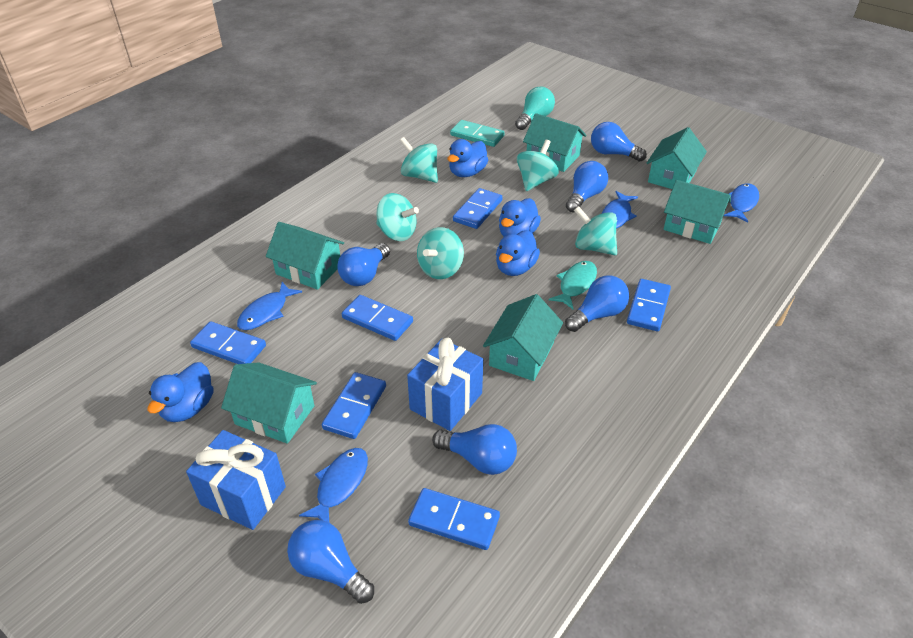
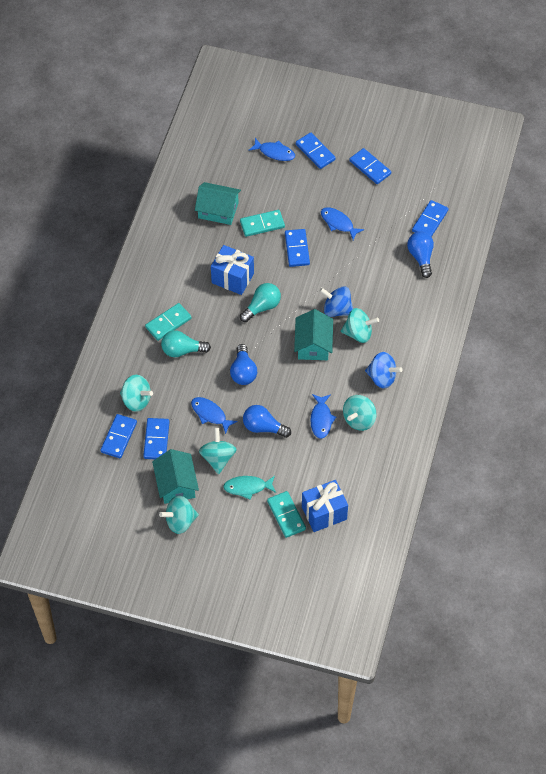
blue duck: 4 -> 0
blue light bulb: 6 -> 3
blue spinning top: 0 -> 2
turquoise domino: 1 -> 3
turquoise house: 6 -> 3
turquoise light bulb: 1 -> 2

